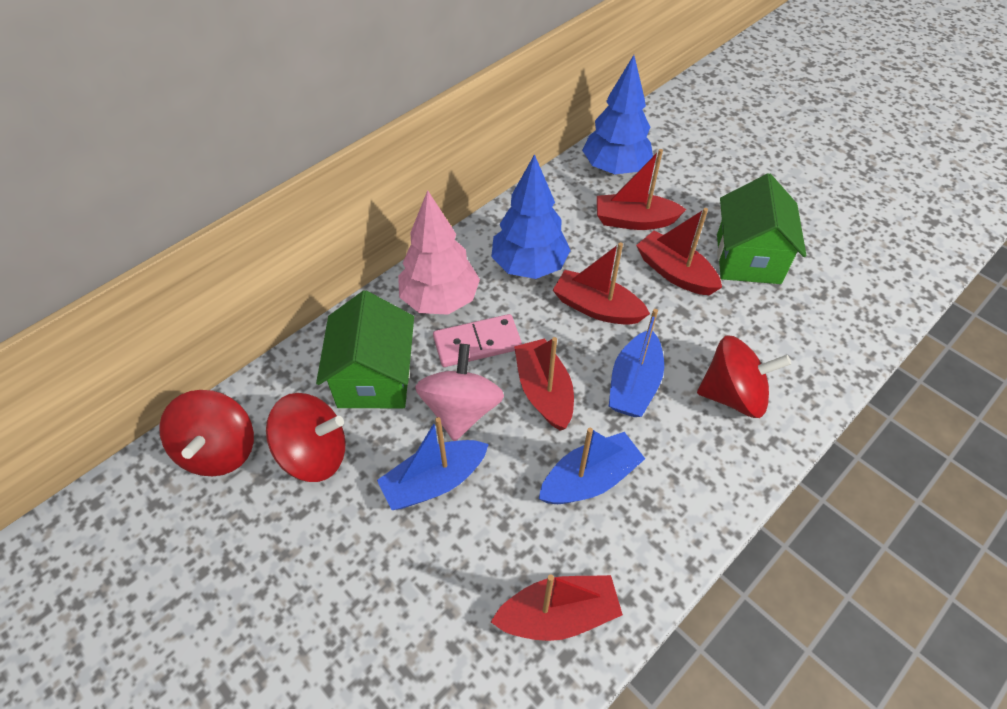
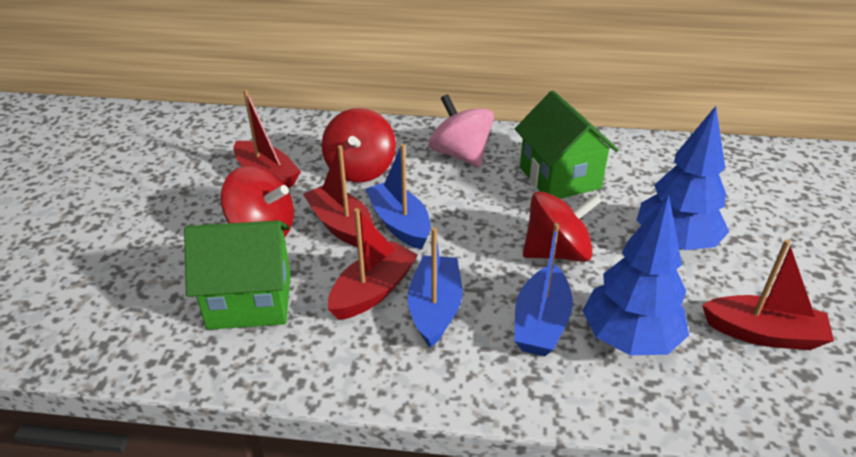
pink domino: 1 -> 0
pink tree: 1 -> 0
red boat: 5 -> 4

